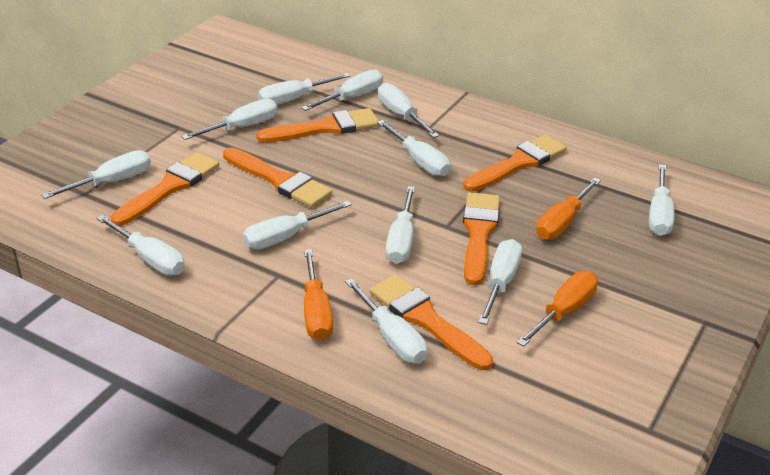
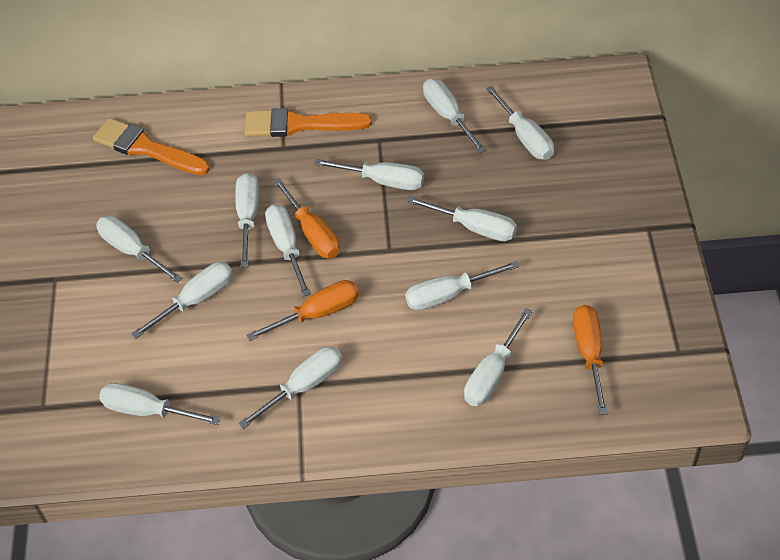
orange brush: 6 -> 2

